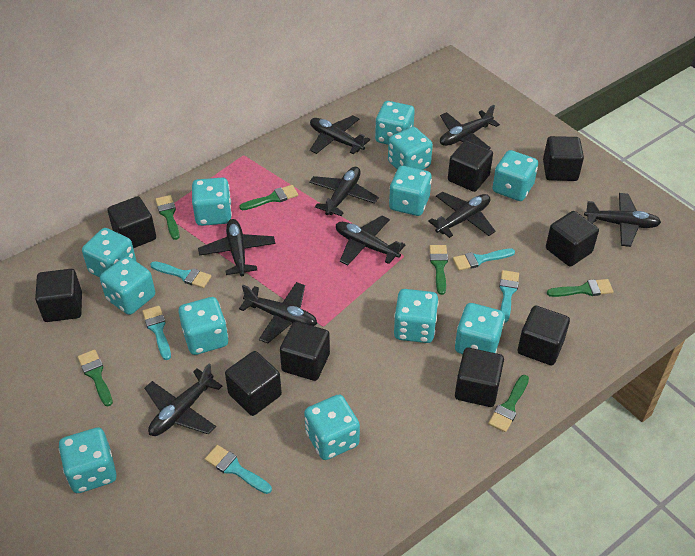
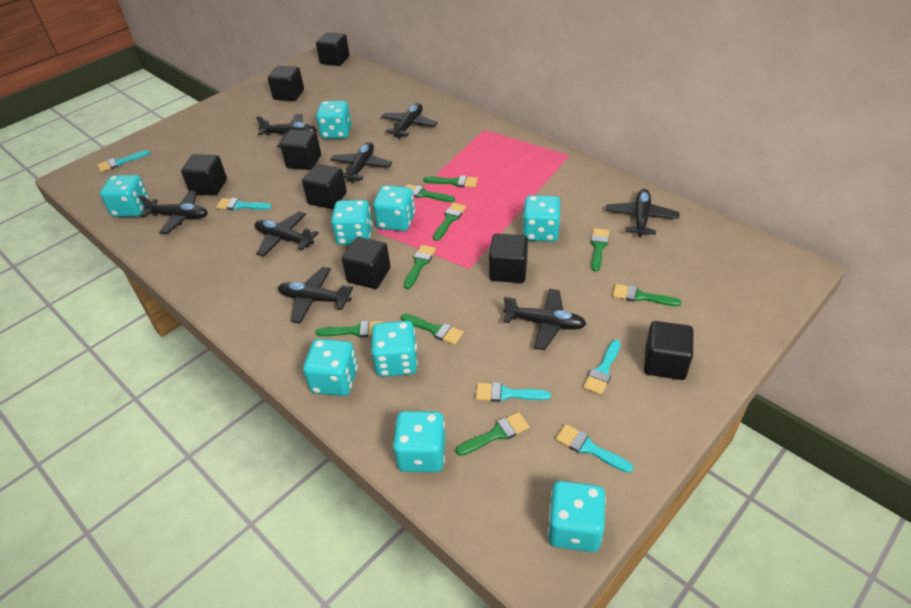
black cube: 9 -> 8
black plane: 9 -> 8
green brush: 6 -> 9
turquoise dice: 12 -> 9

